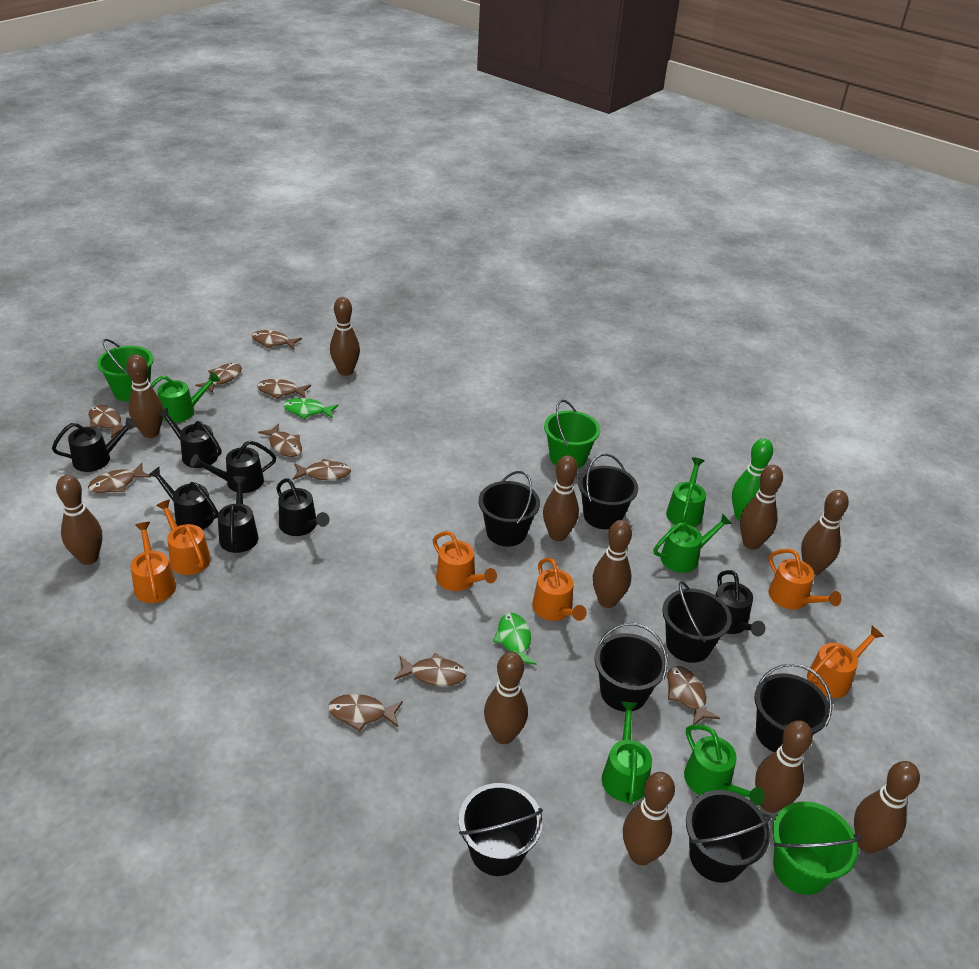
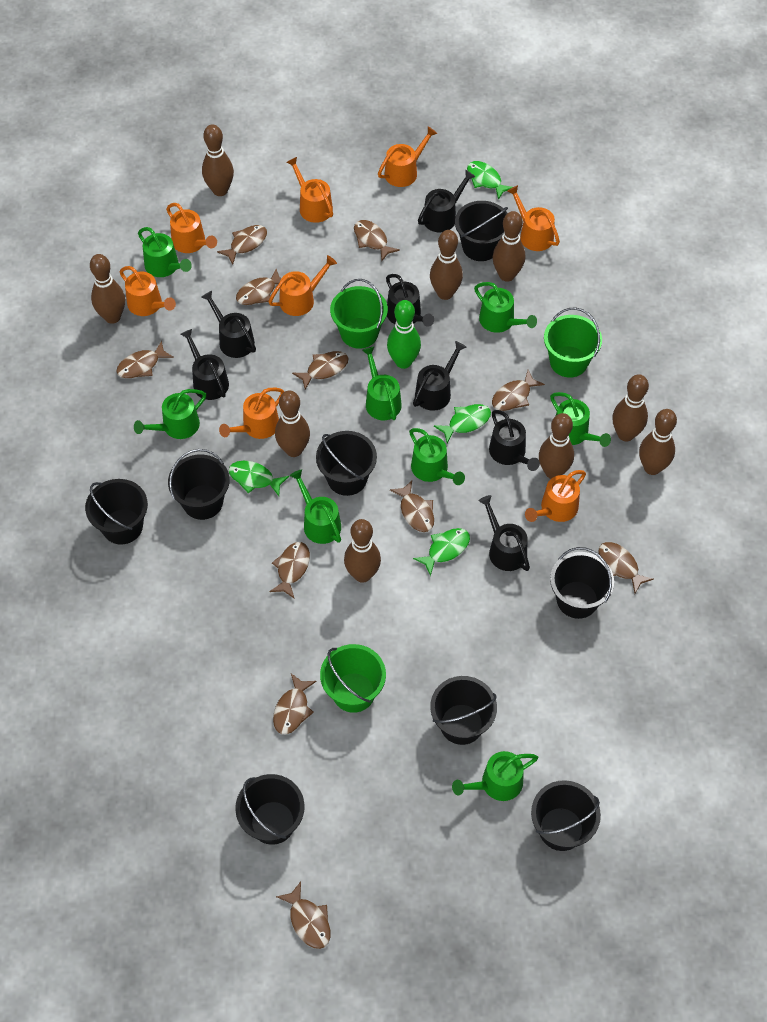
black bucket: 7 -> 8
brown bowling pin: 11 -> 9
brown fish: 10 -> 11
green fish: 2 -> 4
green watering can: 5 -> 8
orange watering can: 6 -> 8

